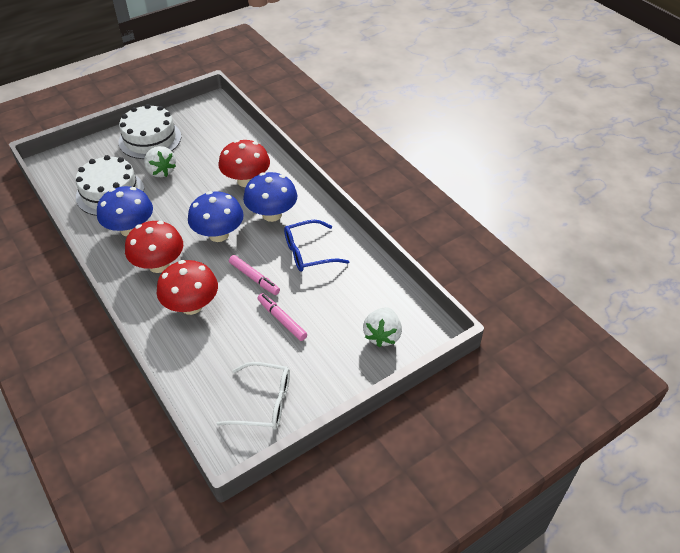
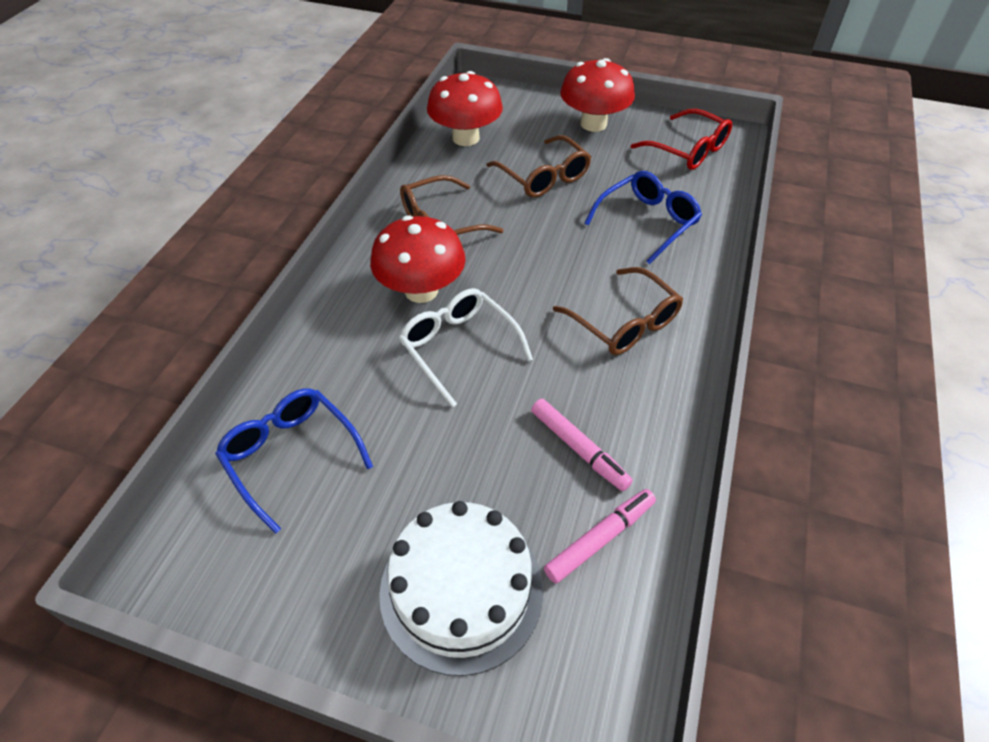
blue glasses: 1 -> 2
blue mushroom: 3 -> 0
brown glasses: 0 -> 3
red glasses: 0 -> 1
white cake: 2 -> 1
white strawberry: 2 -> 0

